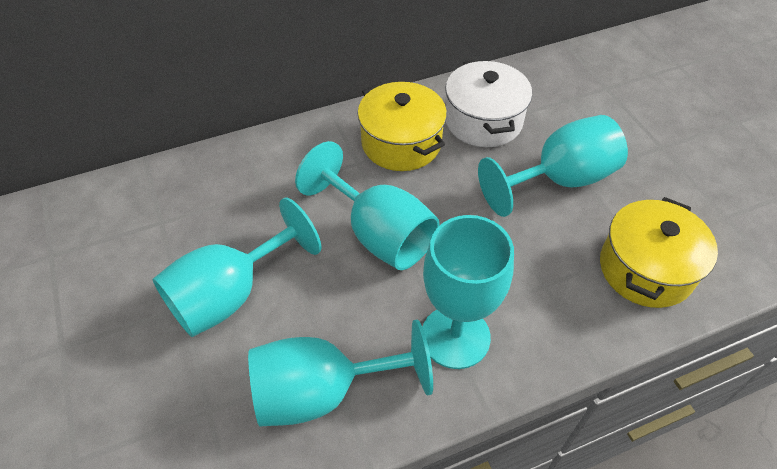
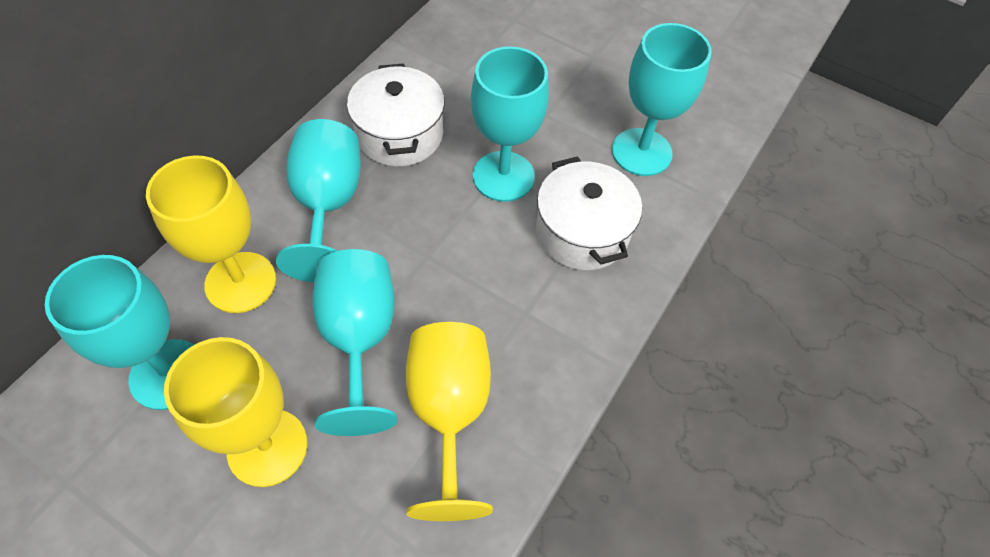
white pot: 1 -> 2
yellow goblet: 0 -> 3
yellow pot: 2 -> 0

